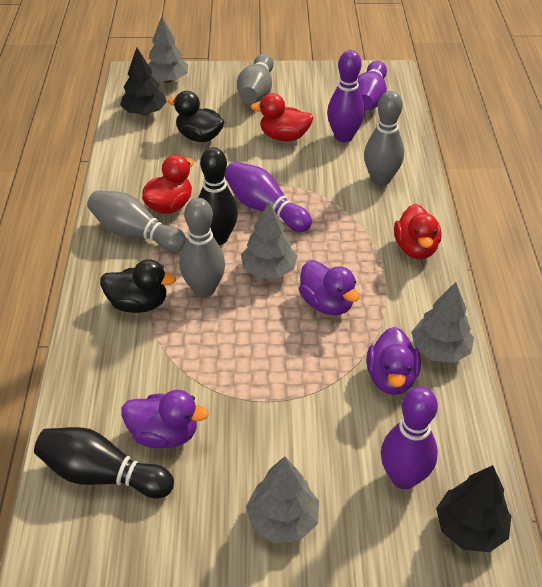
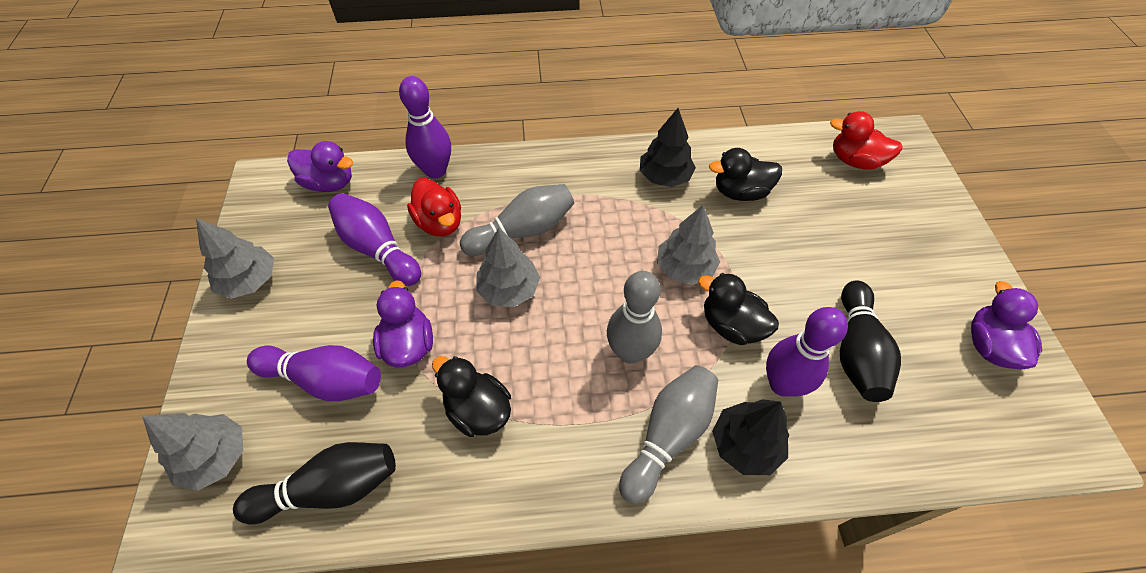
black duck: 2 -> 3
grey bowling pin: 4 -> 3
red duck: 3 -> 2

